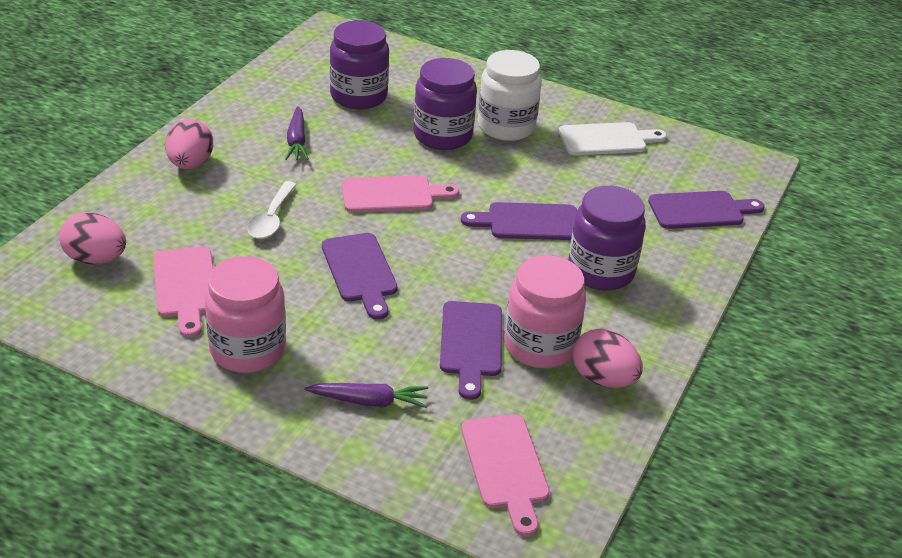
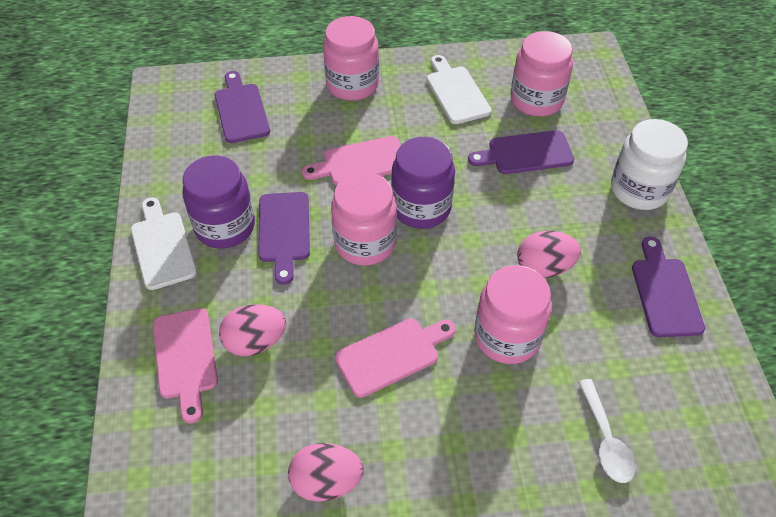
pink jar: 2 -> 4
purple carrot: 2 -> 0
purple jar: 3 -> 2
white cutting board: 1 -> 2

